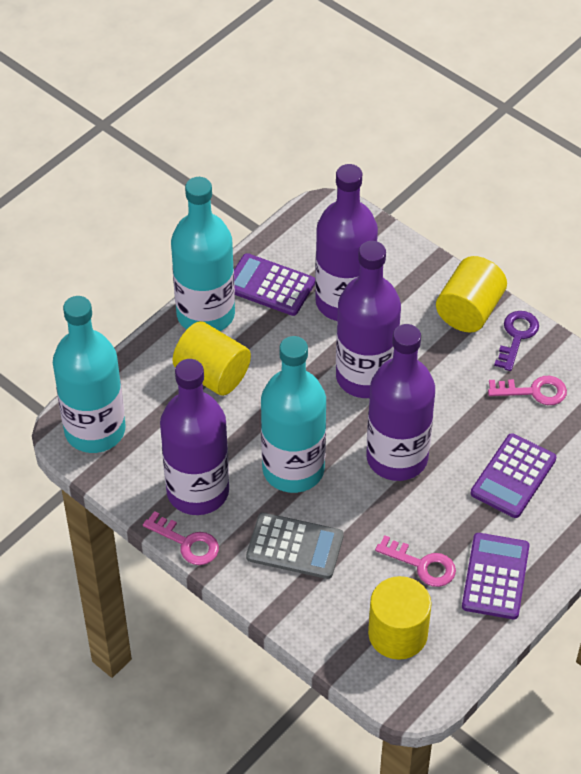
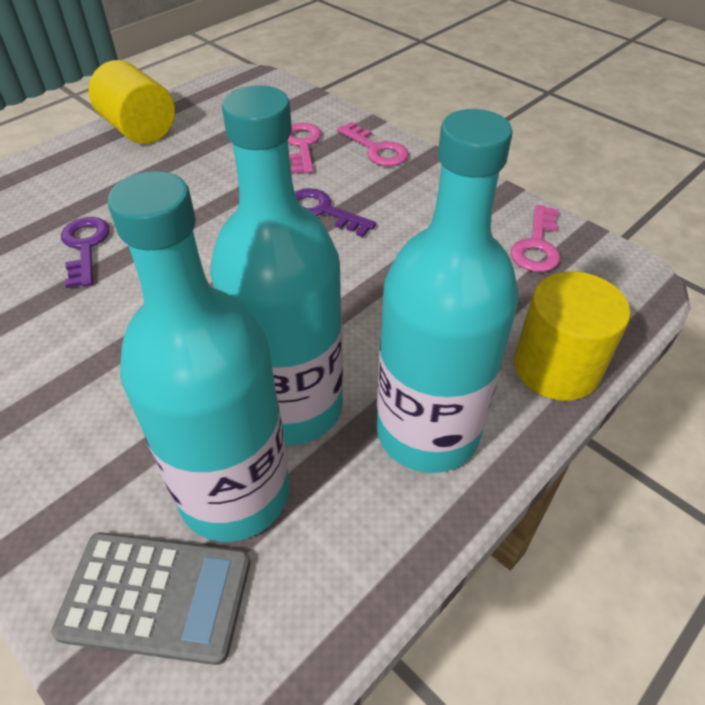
purple bottle: 4 -> 0
purple calculator: 3 -> 0
purple key: 1 -> 2
yellow cylinder: 3 -> 2

